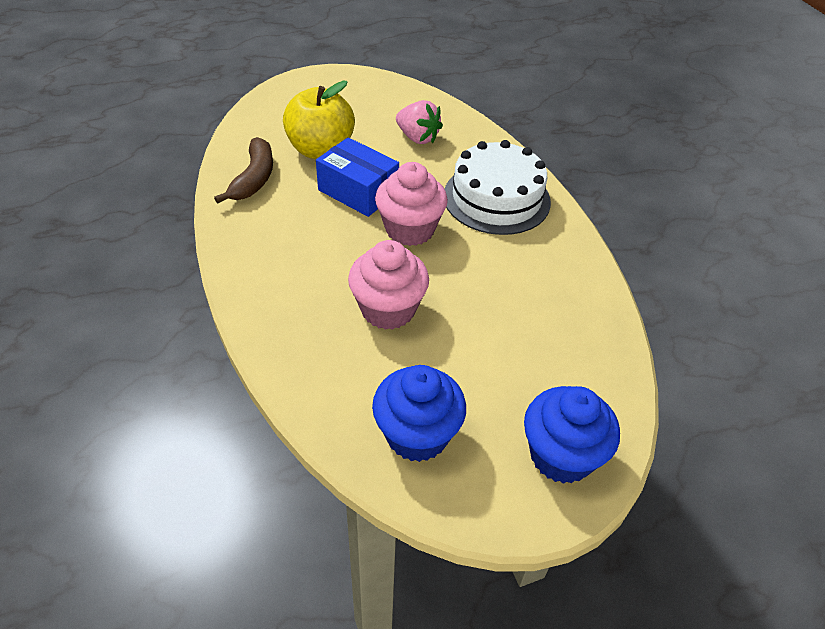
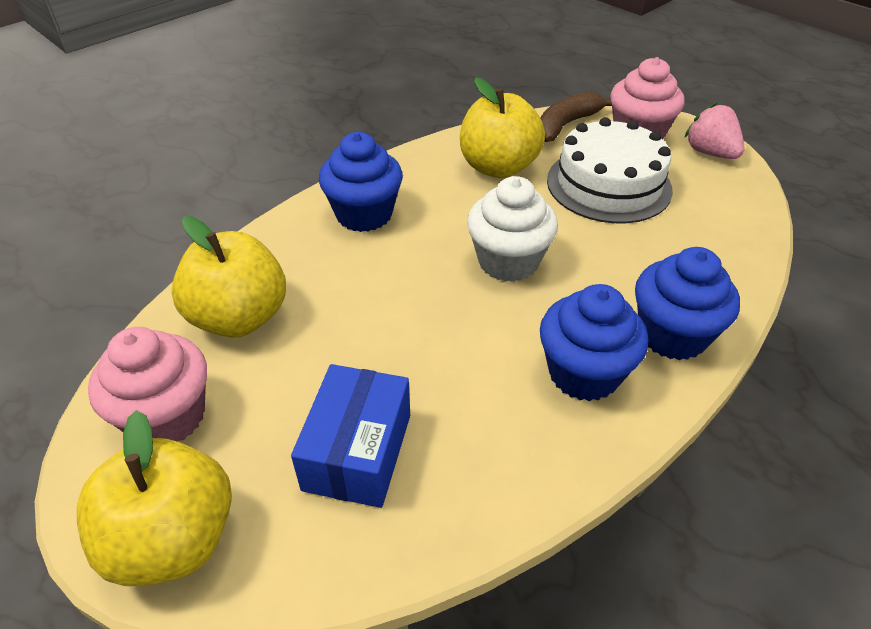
blue cupcake: 2 -> 3
white cupcake: 0 -> 1
yellow apple: 1 -> 3

